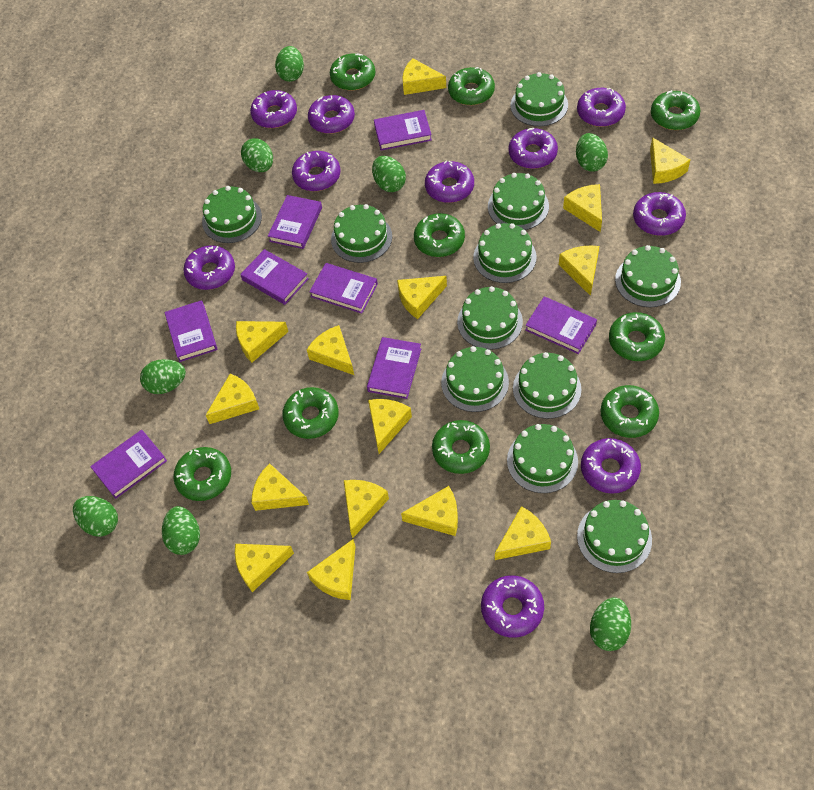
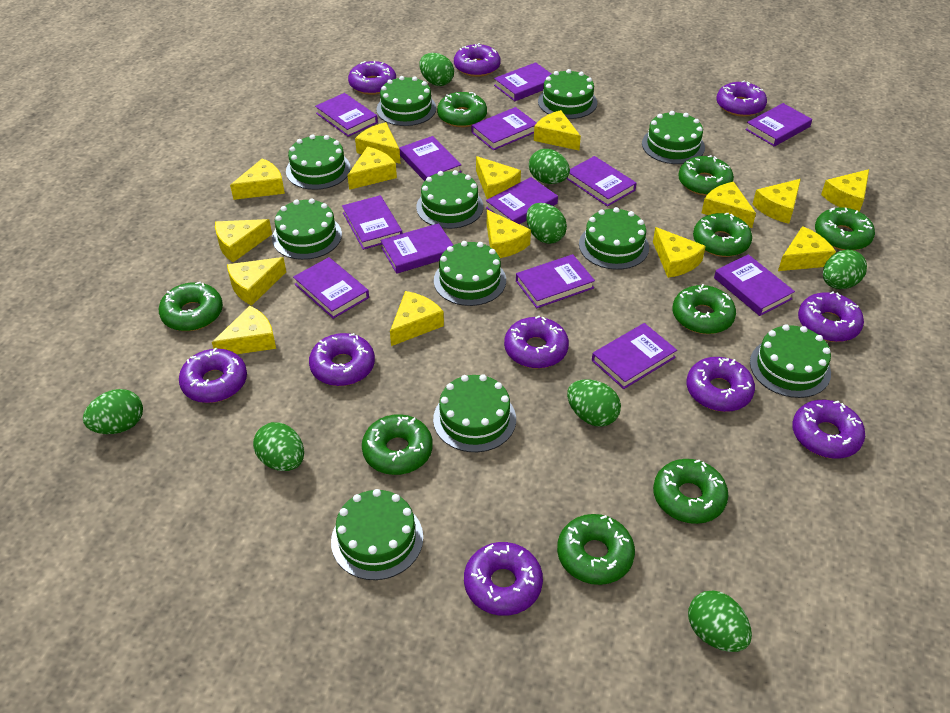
purple book: 8 -> 13

